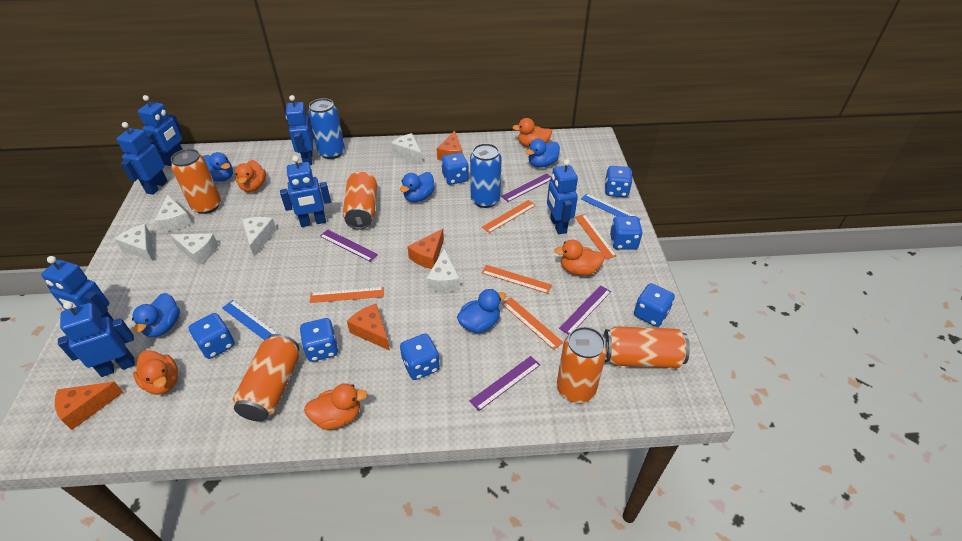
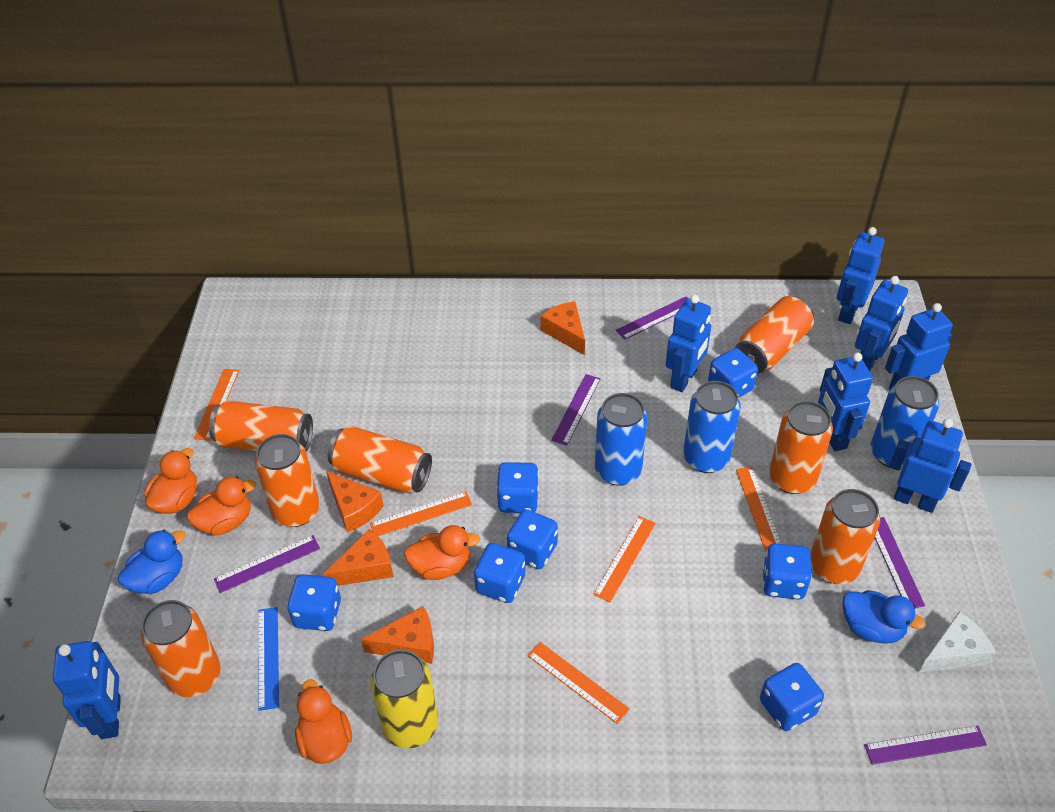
blue can: 2 -> 3
blue duck: 5 -> 2
blue ruler: 2 -> 1
orange can: 5 -> 7
orange duck: 5 -> 4
purple ruler: 4 -> 5
white cheese: 6 -> 1
yellow can: 0 -> 1

